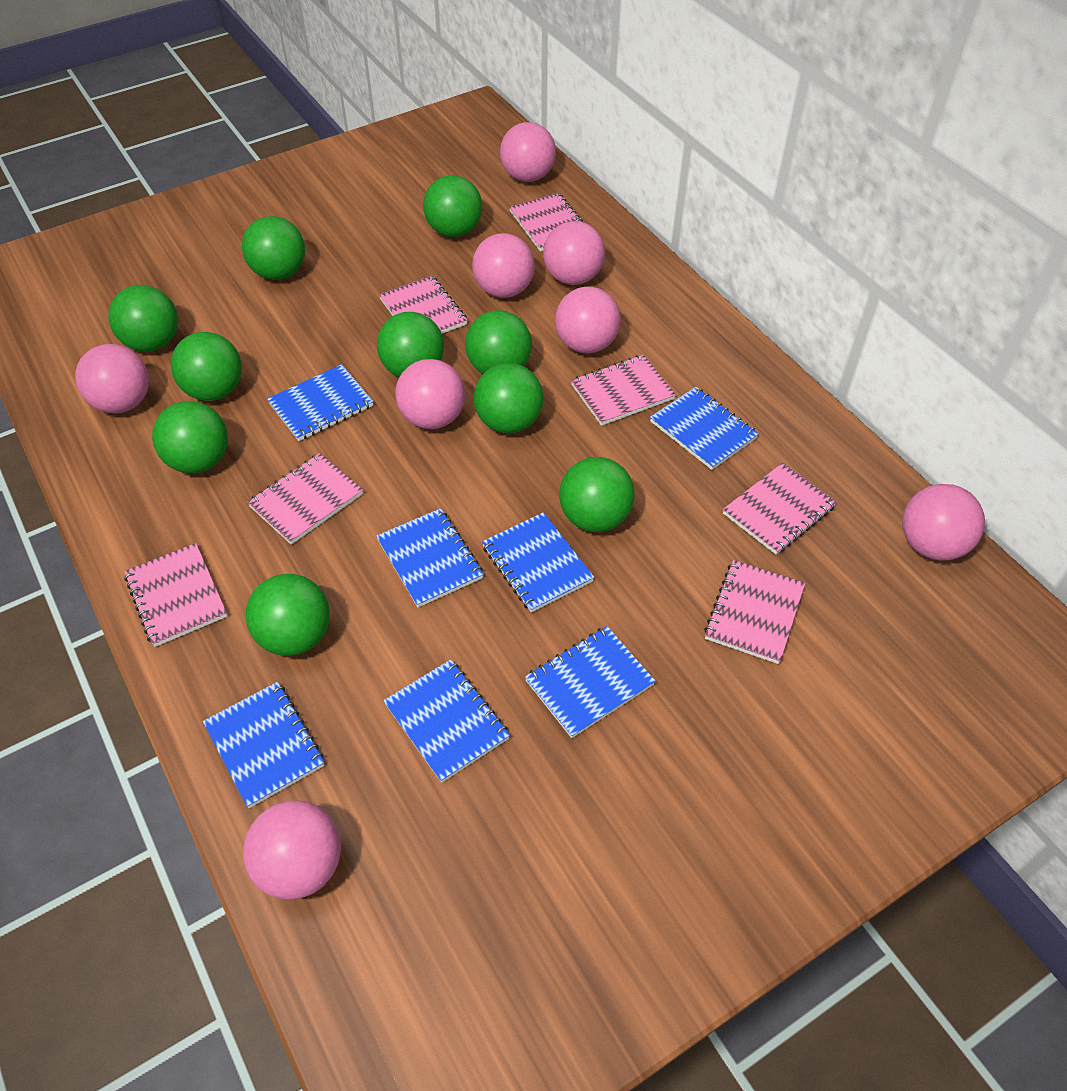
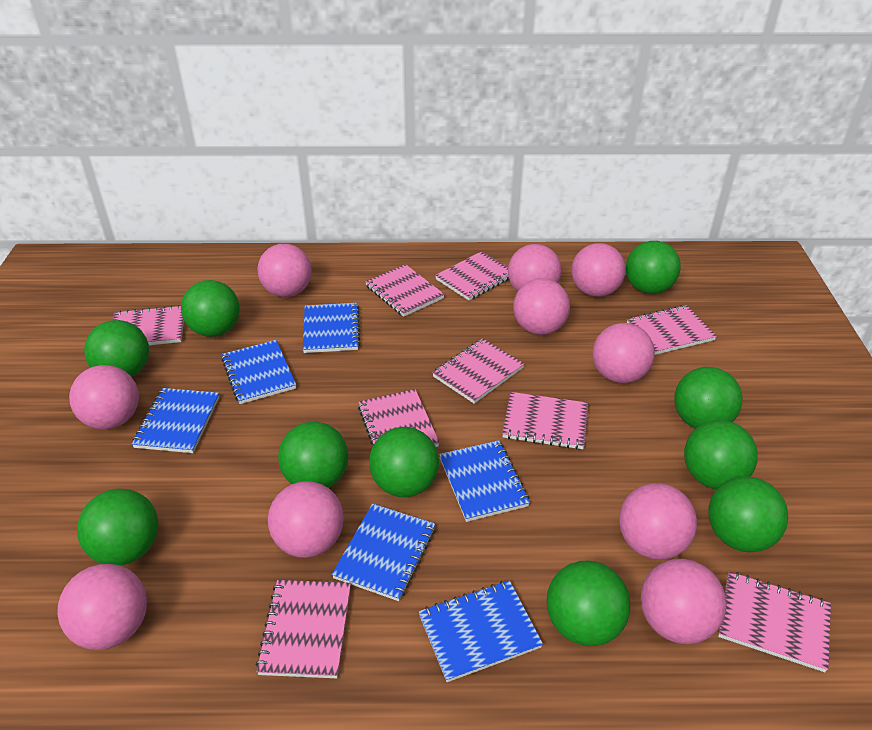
blue notebook: 7 -> 6
pink ball: 8 -> 10
pink notebook: 7 -> 9

